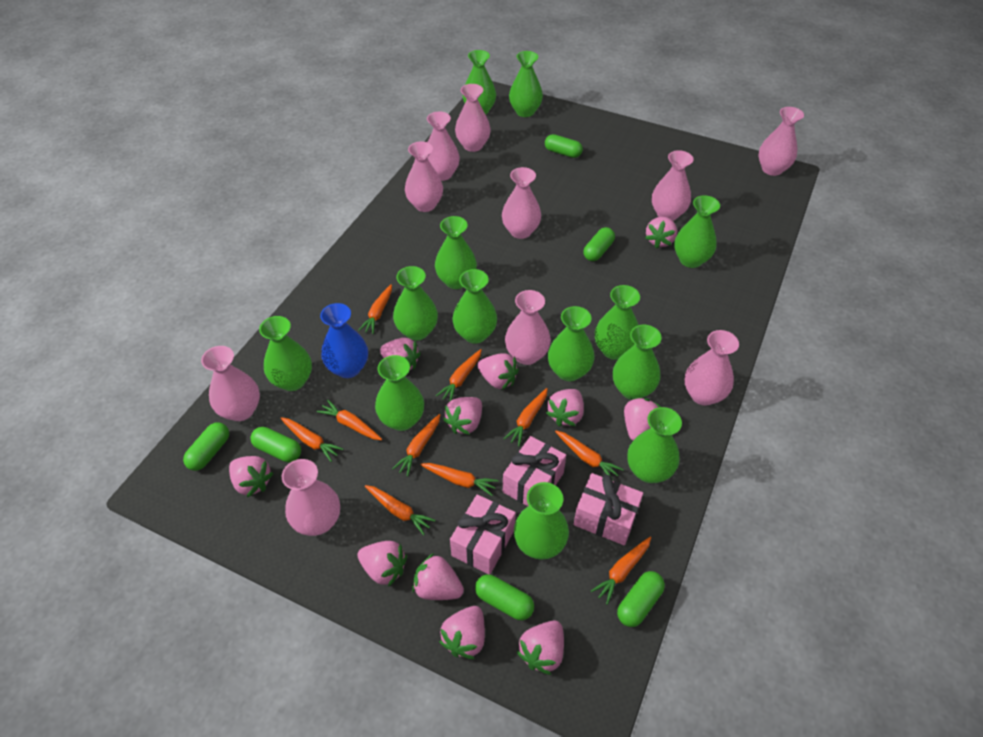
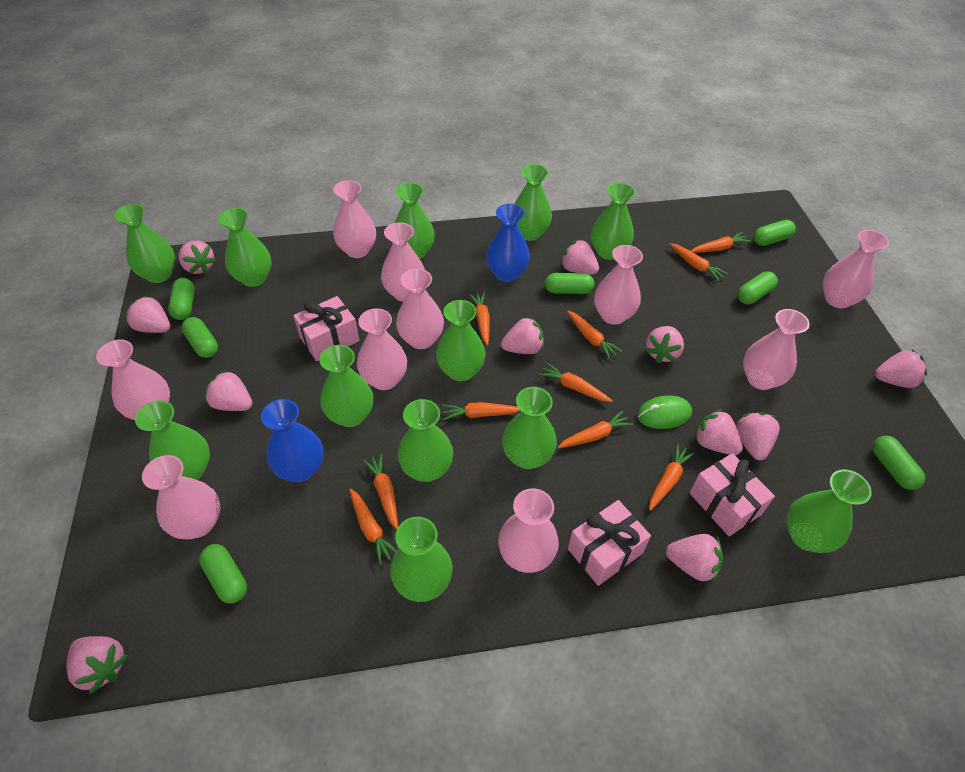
blue vase: 1 -> 2
green capsule: 6 -> 7
green mouse: 0 -> 1
green vase: 13 -> 12

